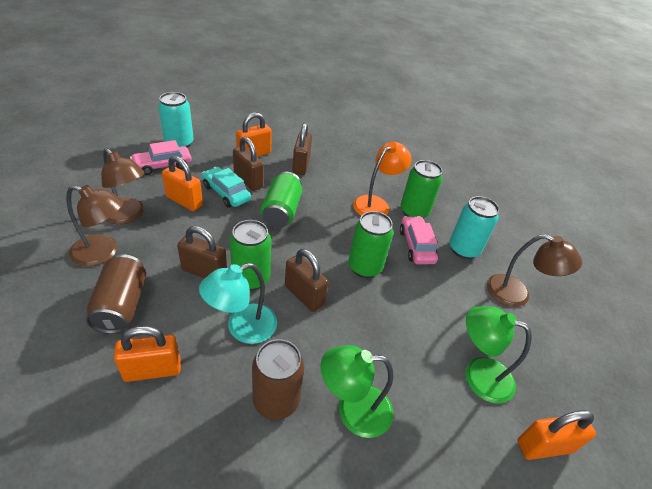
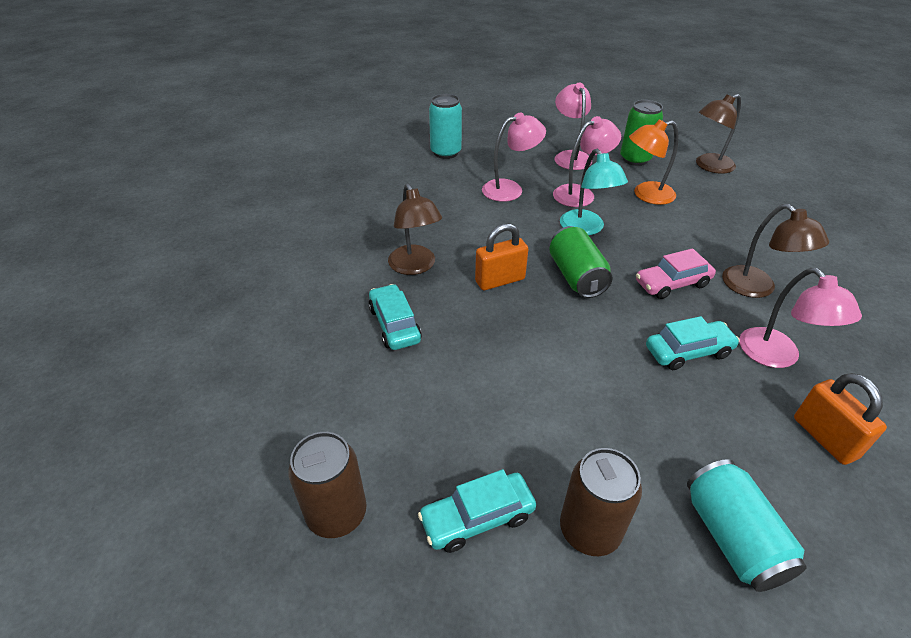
brown padlock: 4 -> 0
green can: 4 -> 2
green lamp: 2 -> 0
orange padlock: 4 -> 2
pink car: 2 -> 1
pink lamp: 0 -> 4
turquoise car: 1 -> 3

